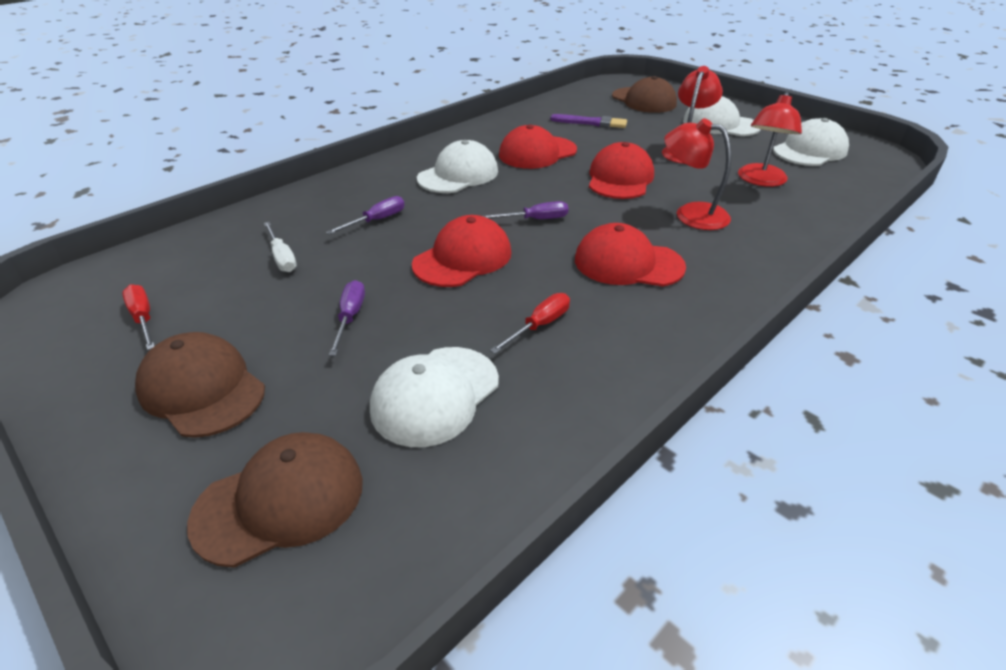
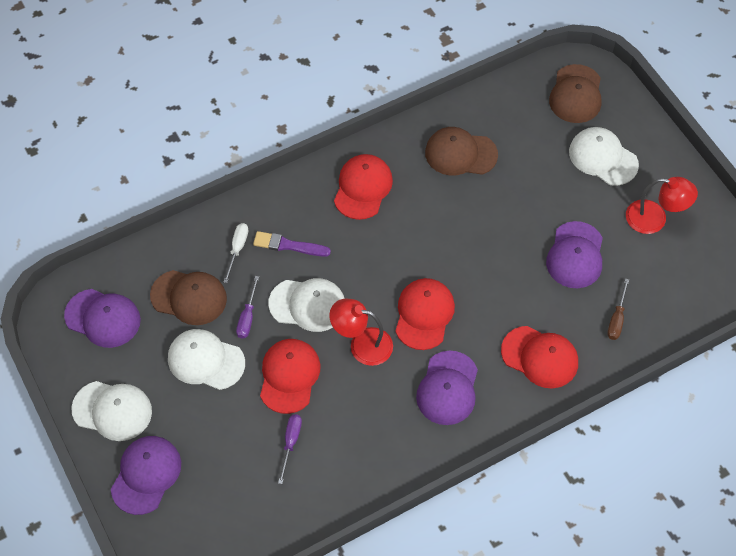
brown screwdriver: 0 -> 1
purple cap: 0 -> 4
purple screwdriver: 3 -> 2
red lamp: 3 -> 2
red screwdriver: 2 -> 0

